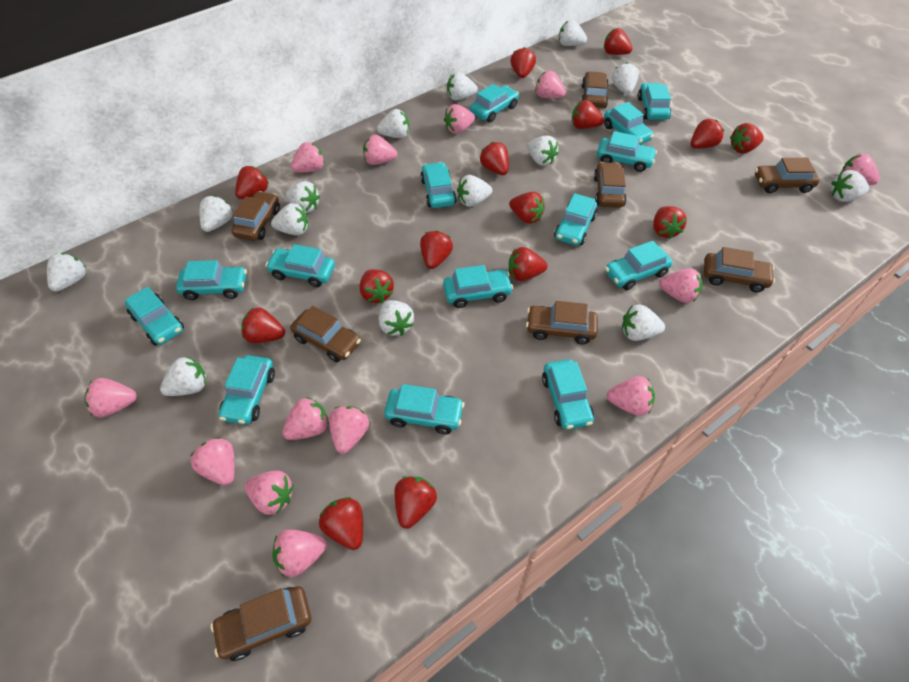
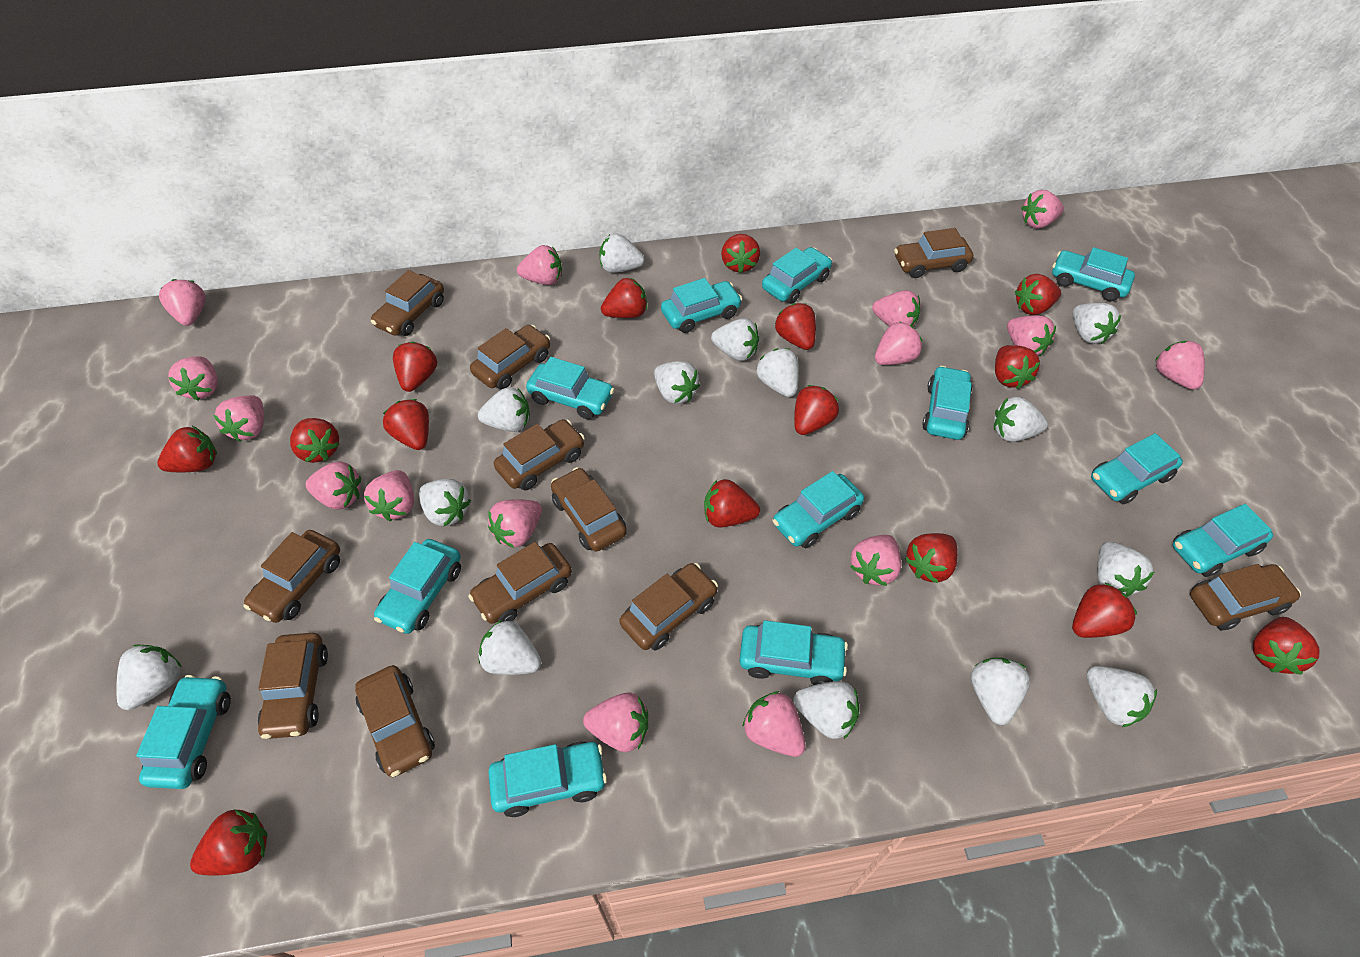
brown car: 8 -> 11
pink strawberry: 13 -> 15
turquoise car: 14 -> 12

